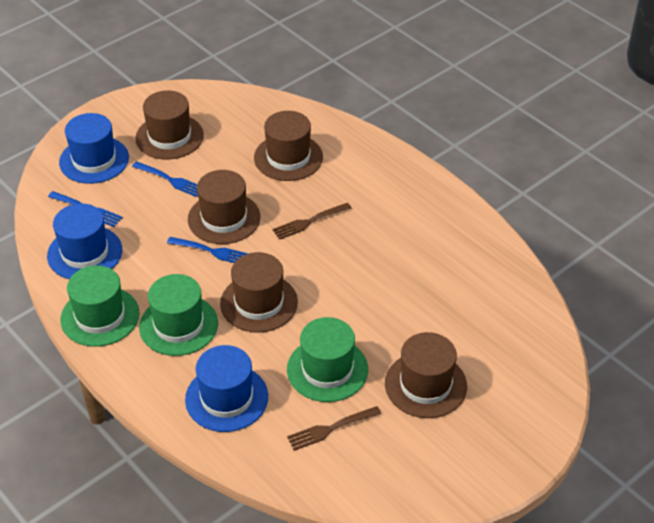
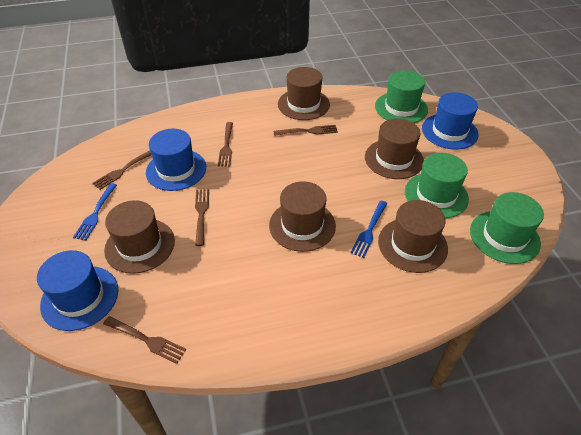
blue fork: 3 -> 2
brown fork: 2 -> 5

